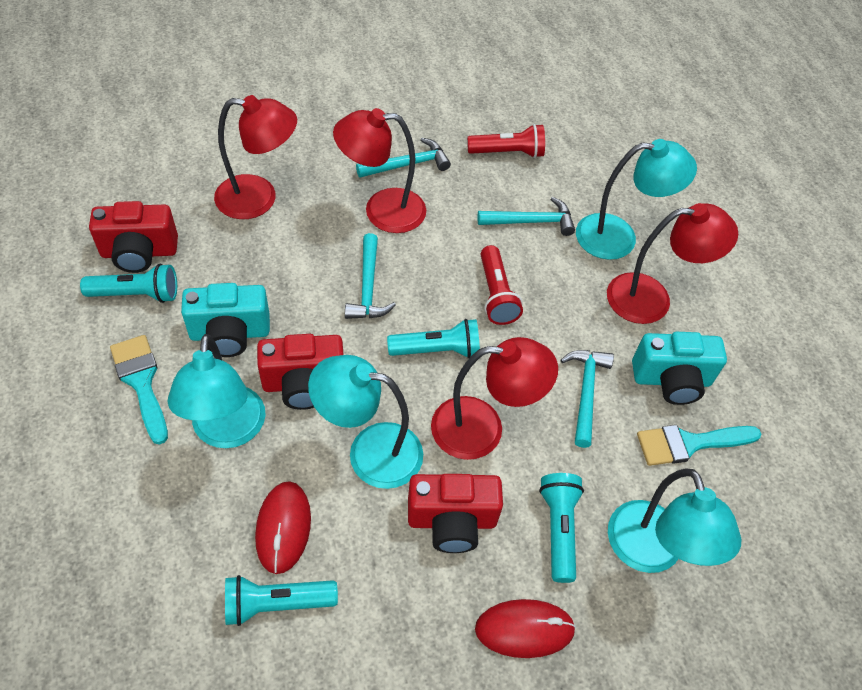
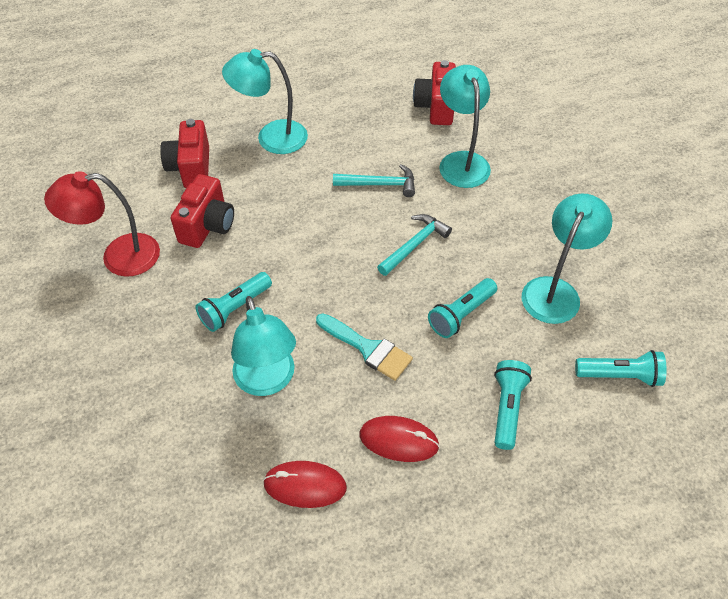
red flashlight: 2 -> 0
red lamp: 4 -> 1
turquoise brush: 2 -> 1
turquoise camera: 2 -> 0
turquoise hammer: 4 -> 2

